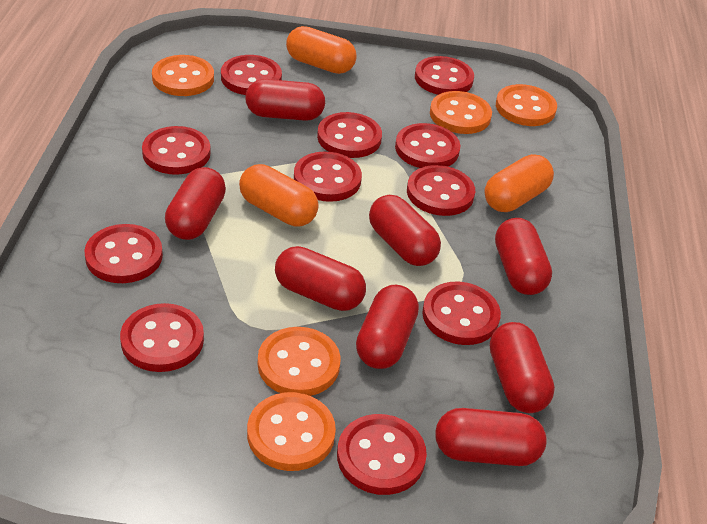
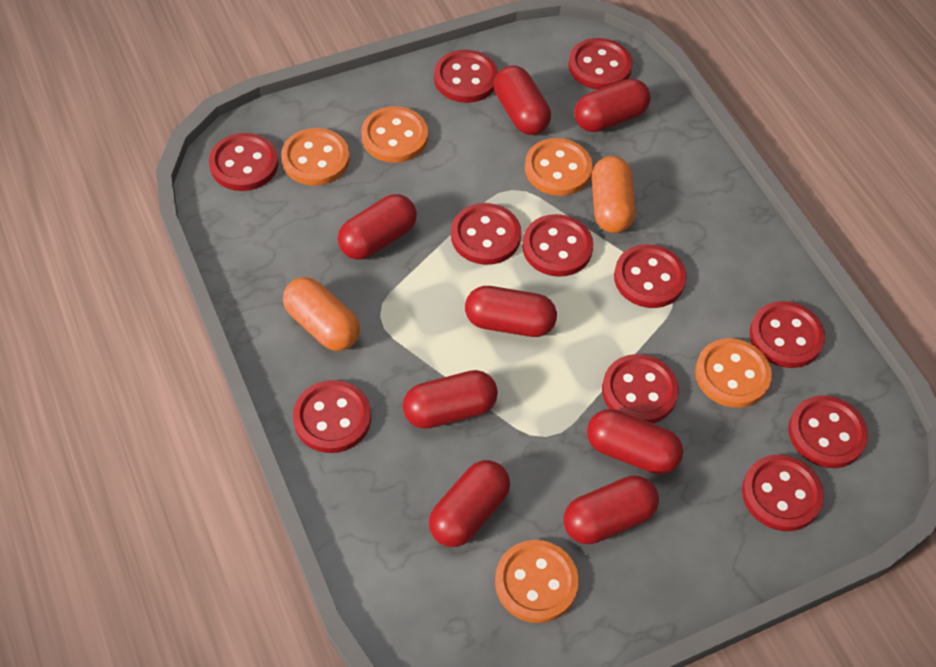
orange capsule: 3 -> 2

